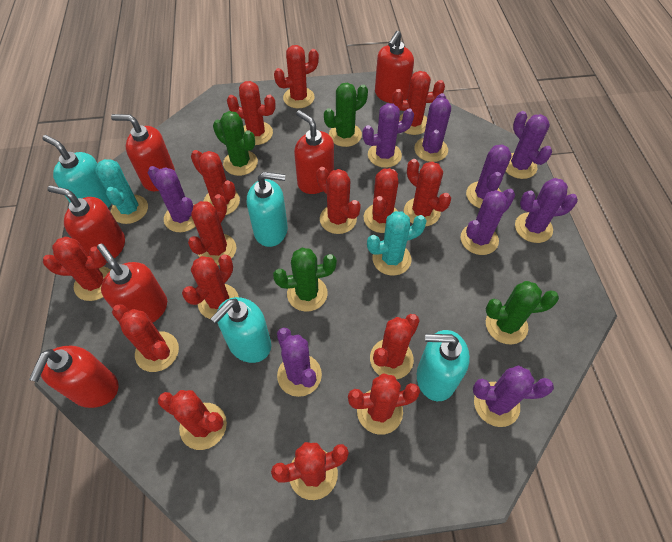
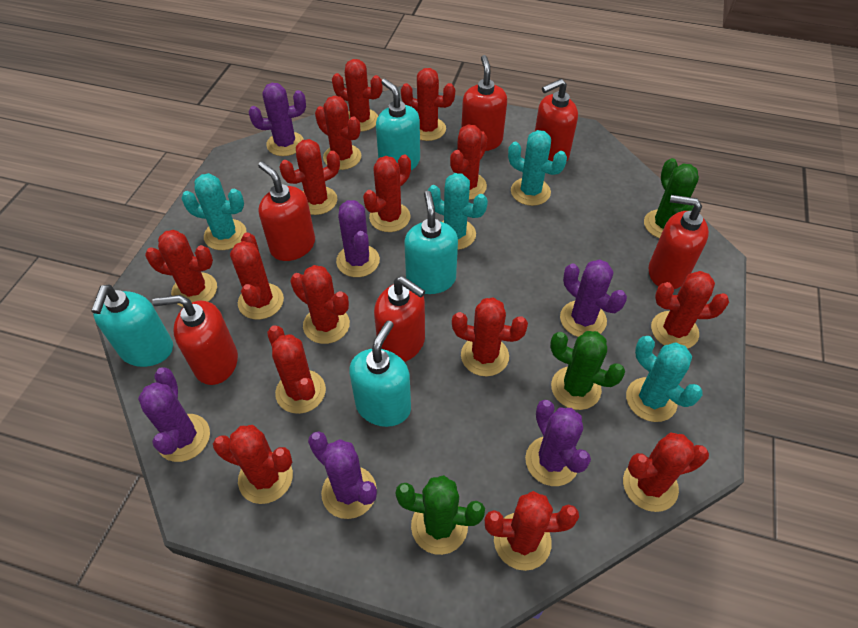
green cactus: 4 -> 3
purple cactus: 9 -> 6
turquoise cactus: 2 -> 4

